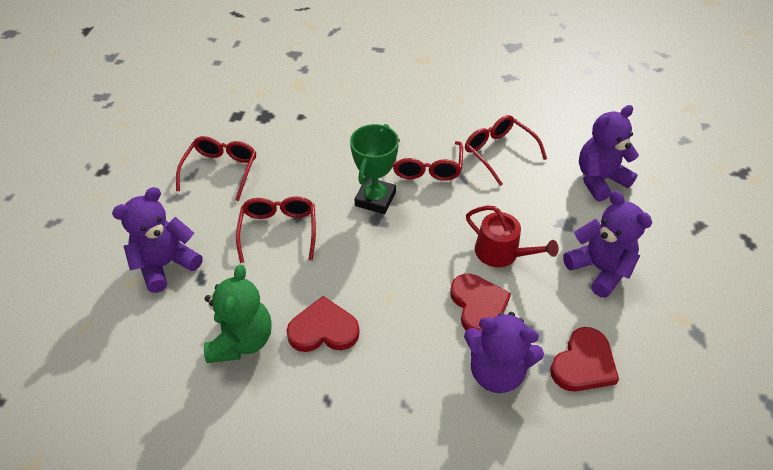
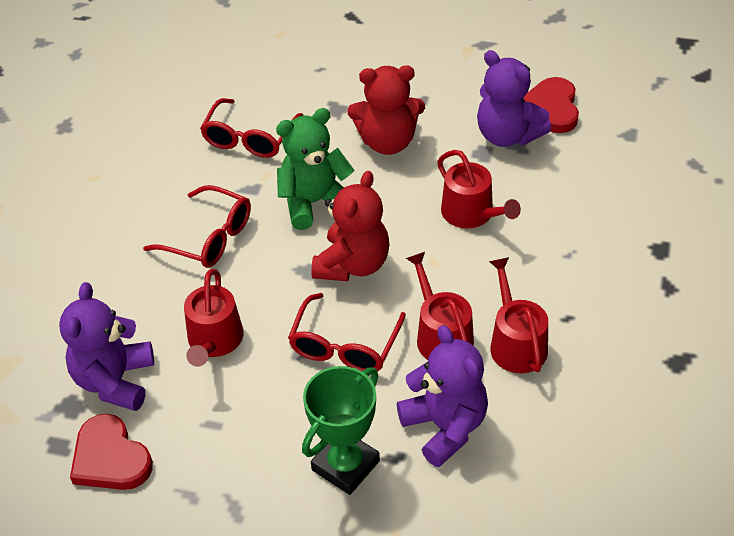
purple teddy bear: 4 -> 3
red glasses: 4 -> 3
red heart: 3 -> 2
red teddy bear: 0 -> 2
red watering can: 1 -> 4

